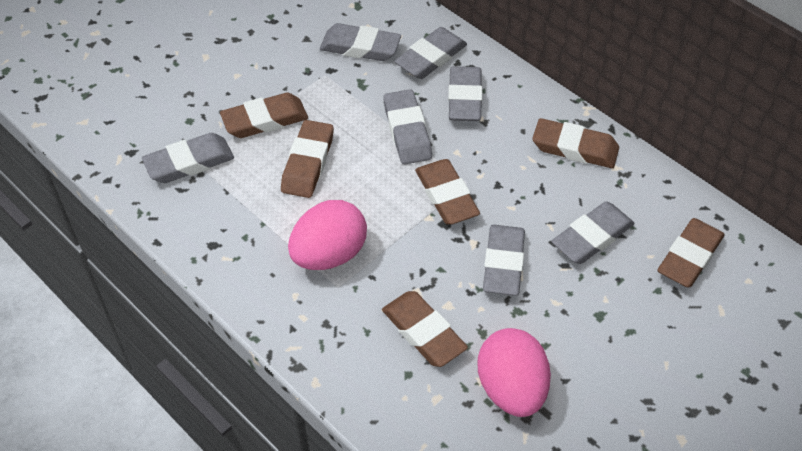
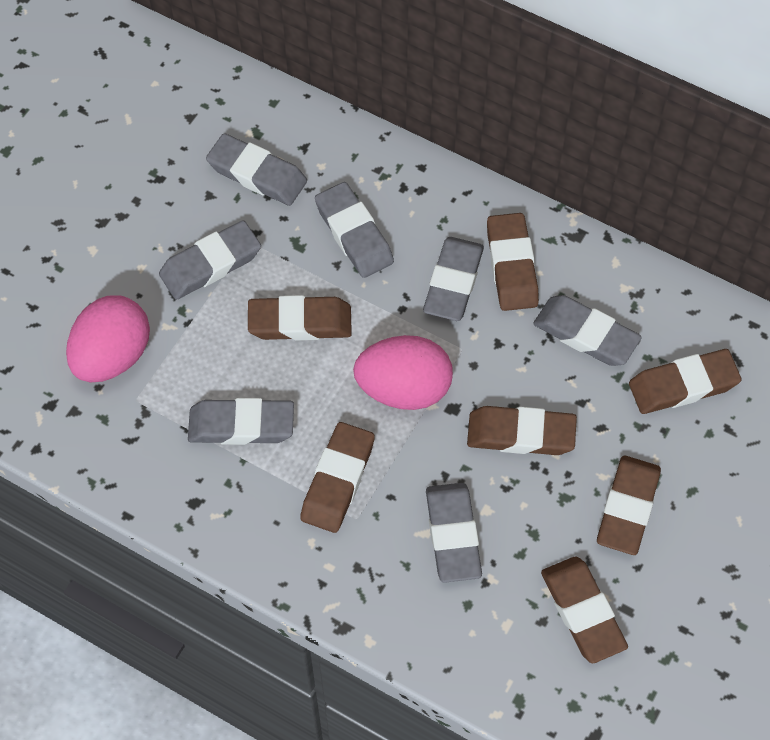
brown eraser: 6 -> 7

